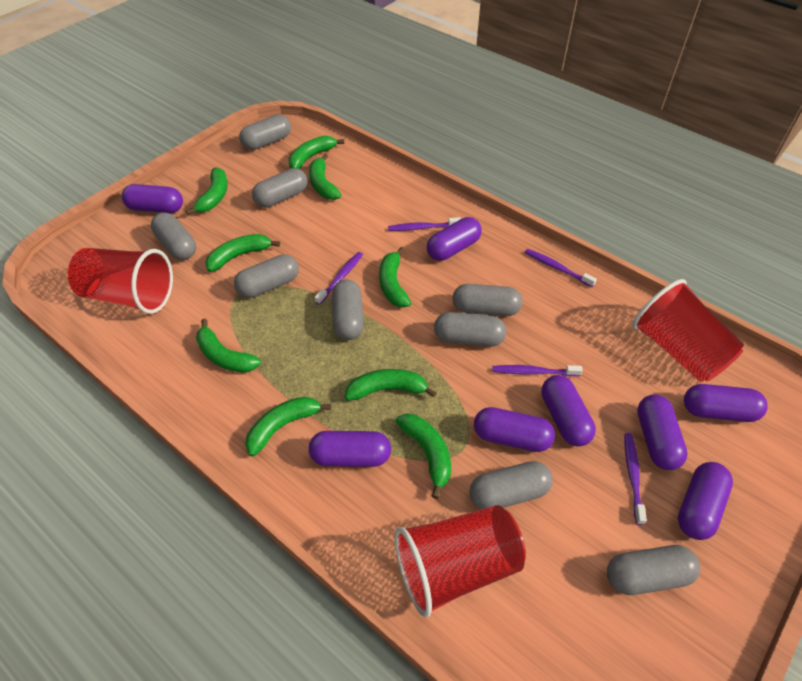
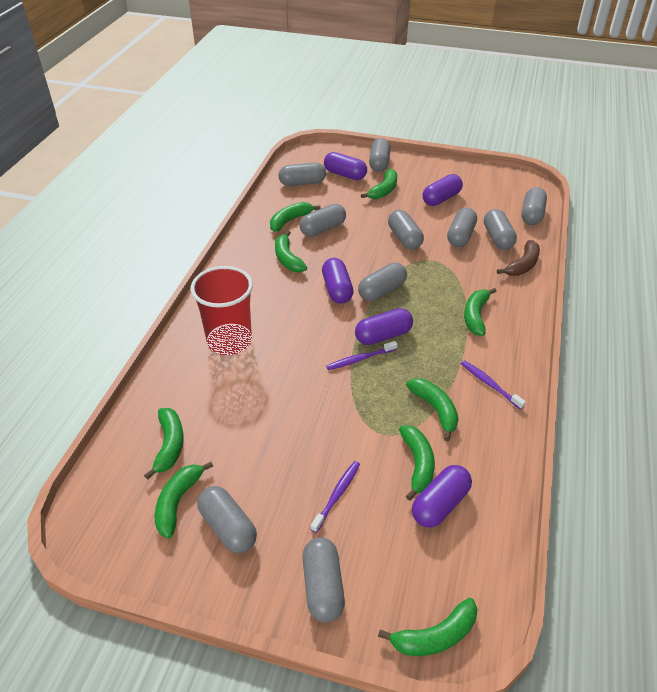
brown banana: 0 -> 1
grey capsule: 9 -> 10
purple capsule: 8 -> 5
purple toothbrush: 5 -> 3
red cup: 3 -> 1

